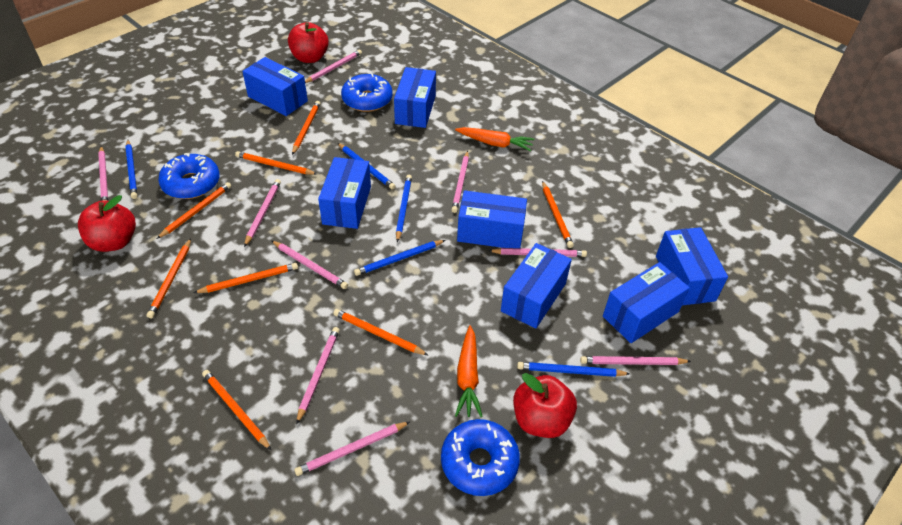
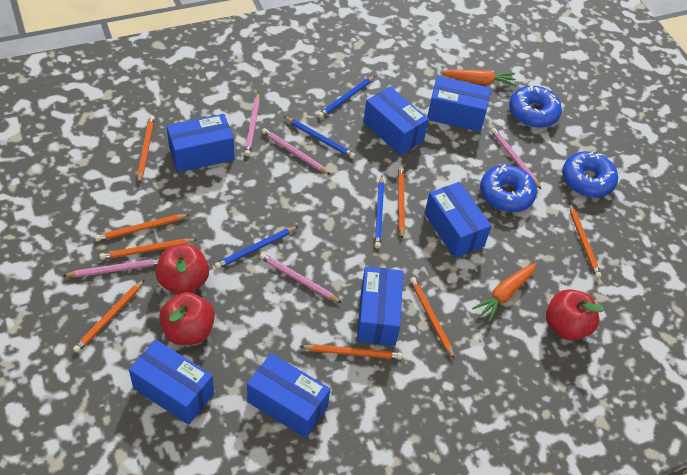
blue pencil: 5 -> 4
pink pencil: 9 -> 5

